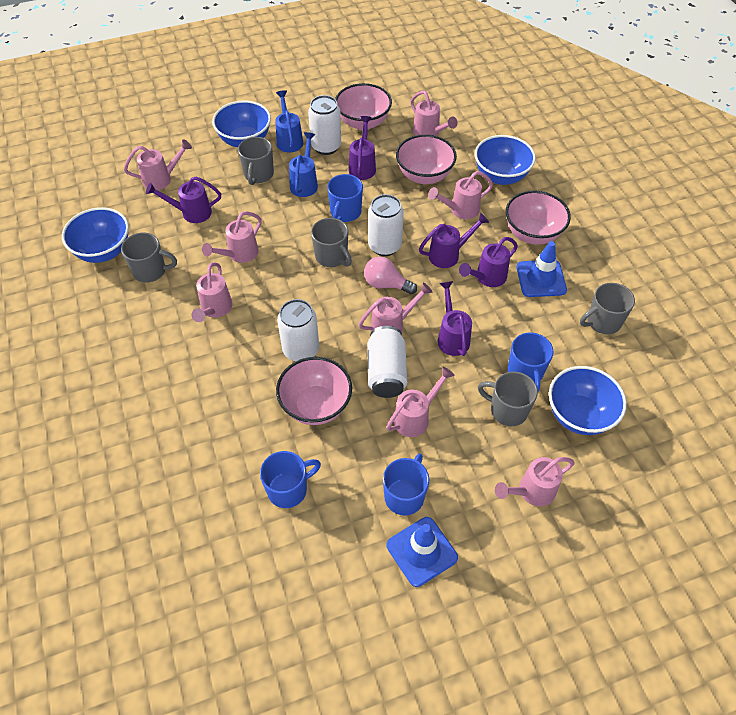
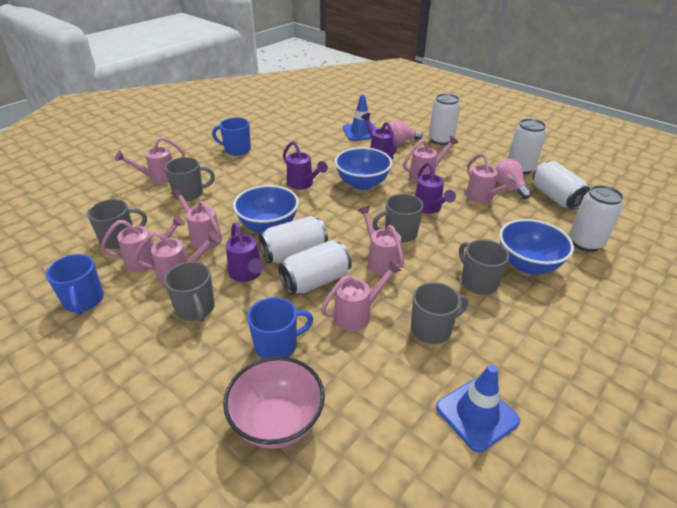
blue bowl: 4 -> 3
blue mug: 4 -> 3
blue watering can: 2 -> 0
grey mug: 5 -> 6
pink bowl: 4 -> 1
pink light bulb: 1 -> 2
purple watering can: 5 -> 4
white can: 4 -> 6

